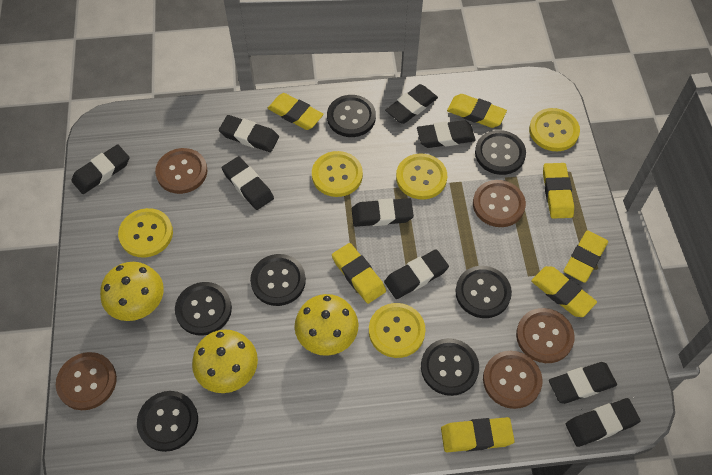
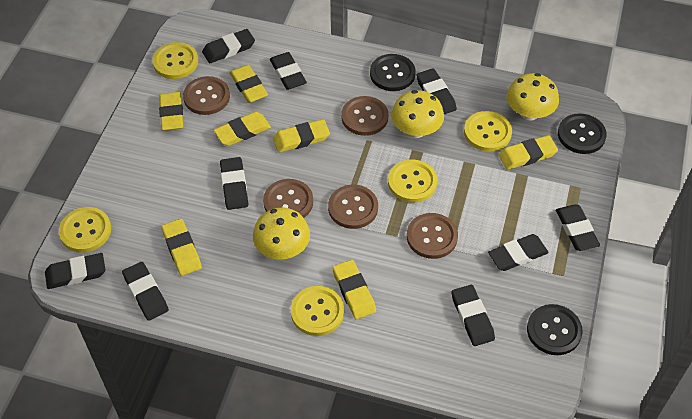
black button: 7 -> 3

